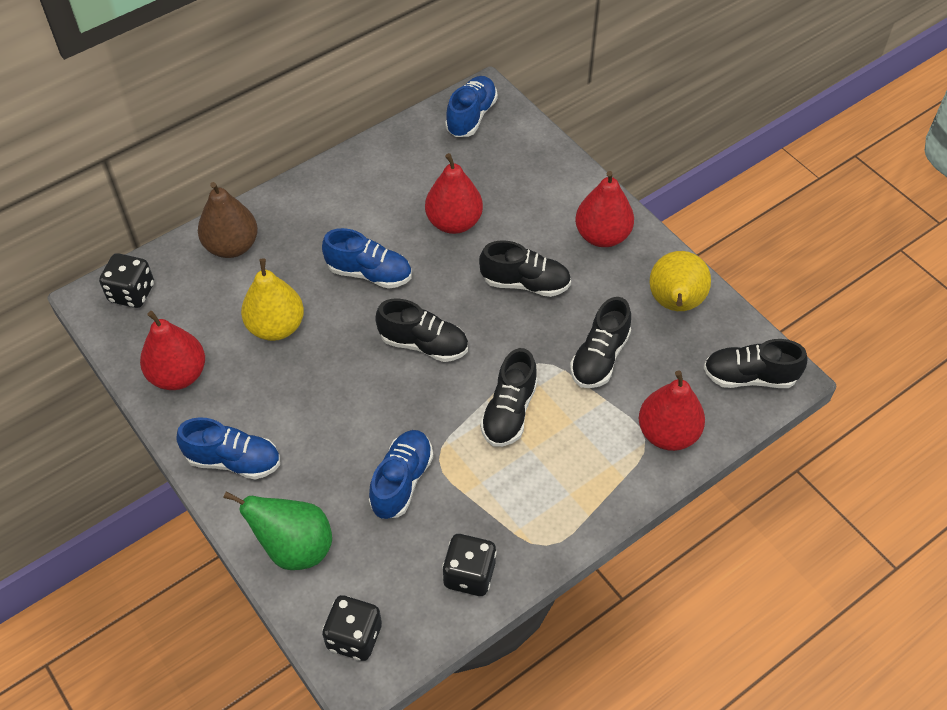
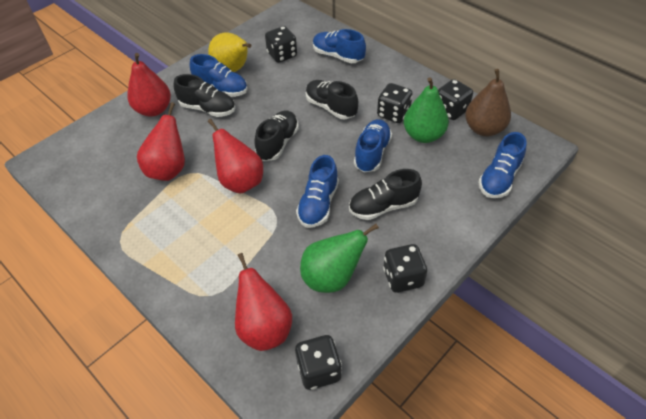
black dice: 3 -> 5
black shoe: 5 -> 4
blue shoe: 4 -> 5
green pear: 1 -> 2
yellow pear: 2 -> 1

